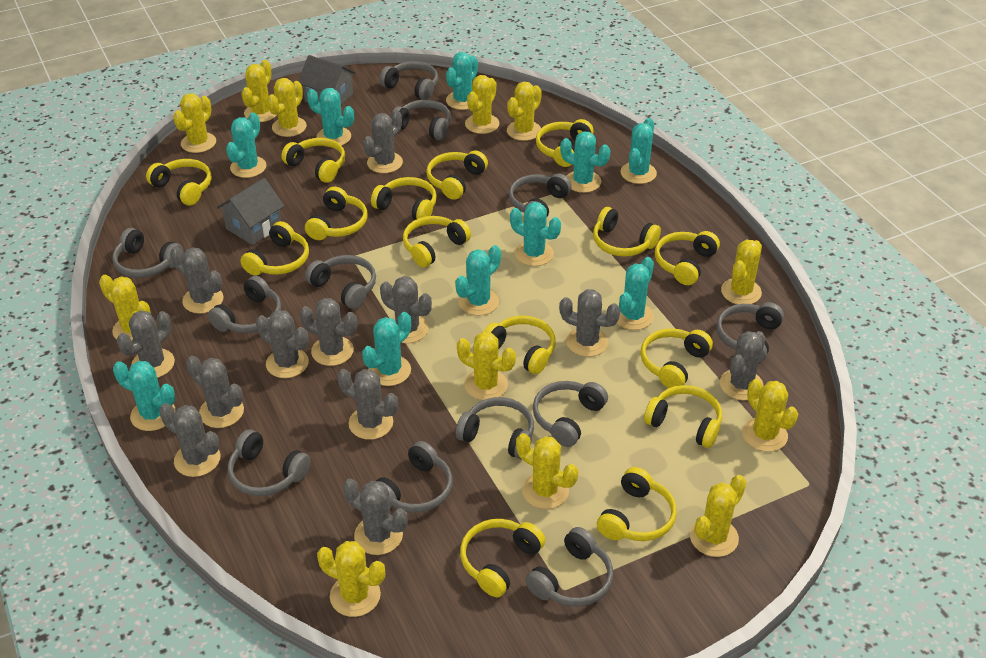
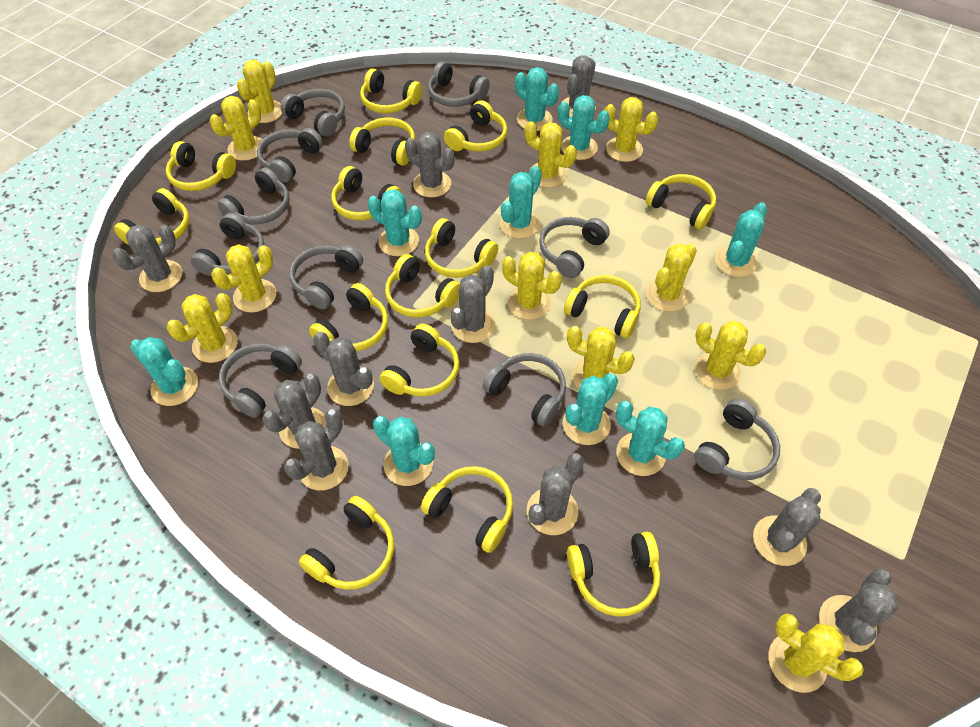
grey cactus: 12 -> 10
grey headphones: 12 -> 10
grey house: 2 -> 0
turquoise cactus: 10 -> 9
yellow cactus: 12 -> 11

